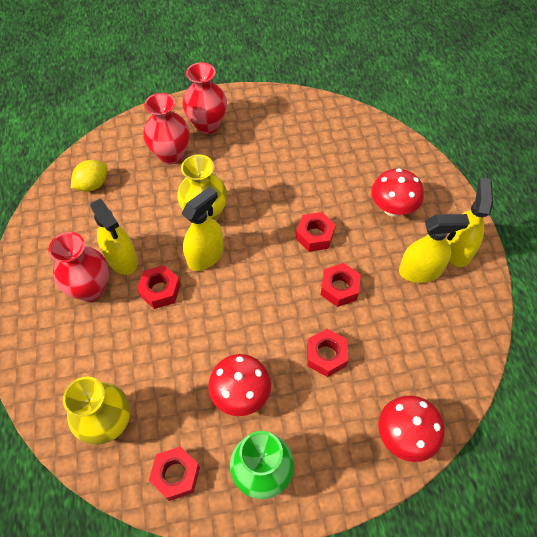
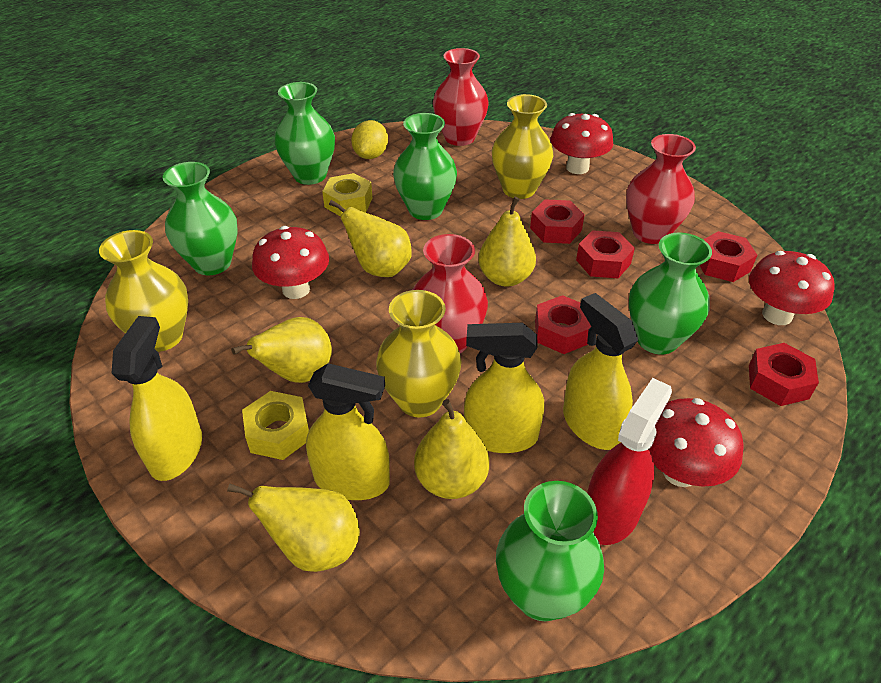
green vase: 1 -> 5
red mushroom: 3 -> 4
red spray bottle: 0 -> 1
yellow nut: 0 -> 2
yellow pear: 0 -> 5
yellow vase: 2 -> 3

